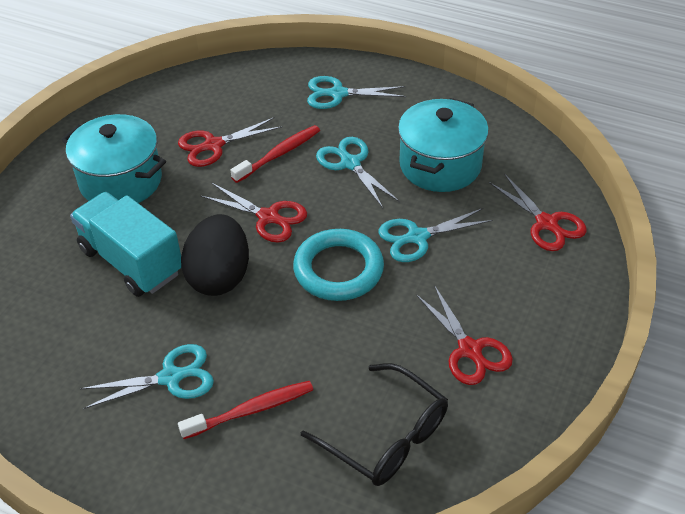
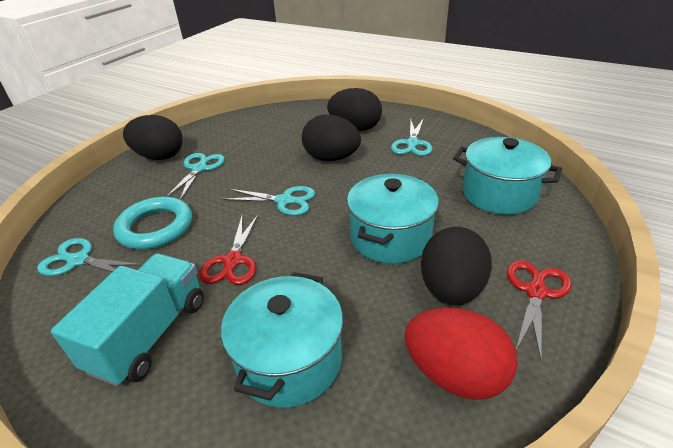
black egg: 1 -> 4
black glasses: 1 -> 0
red egg: 0 -> 1
red scissors: 4 -> 2
red toothbrush: 2 -> 0
turquoise pot: 2 -> 3

